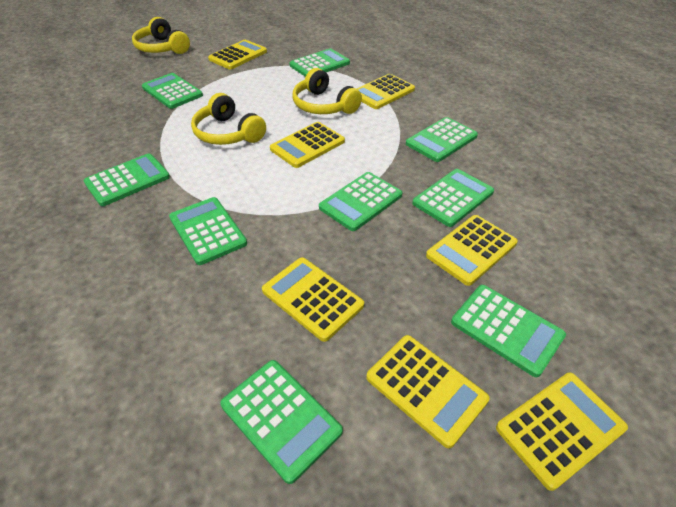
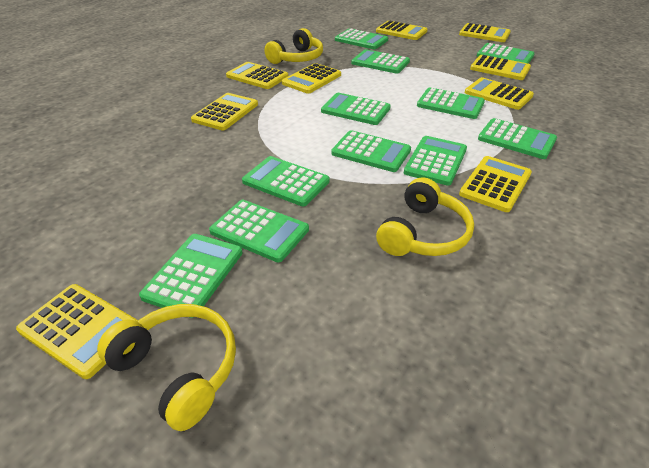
green calculator: 9 -> 11
yellow calculator: 7 -> 9

